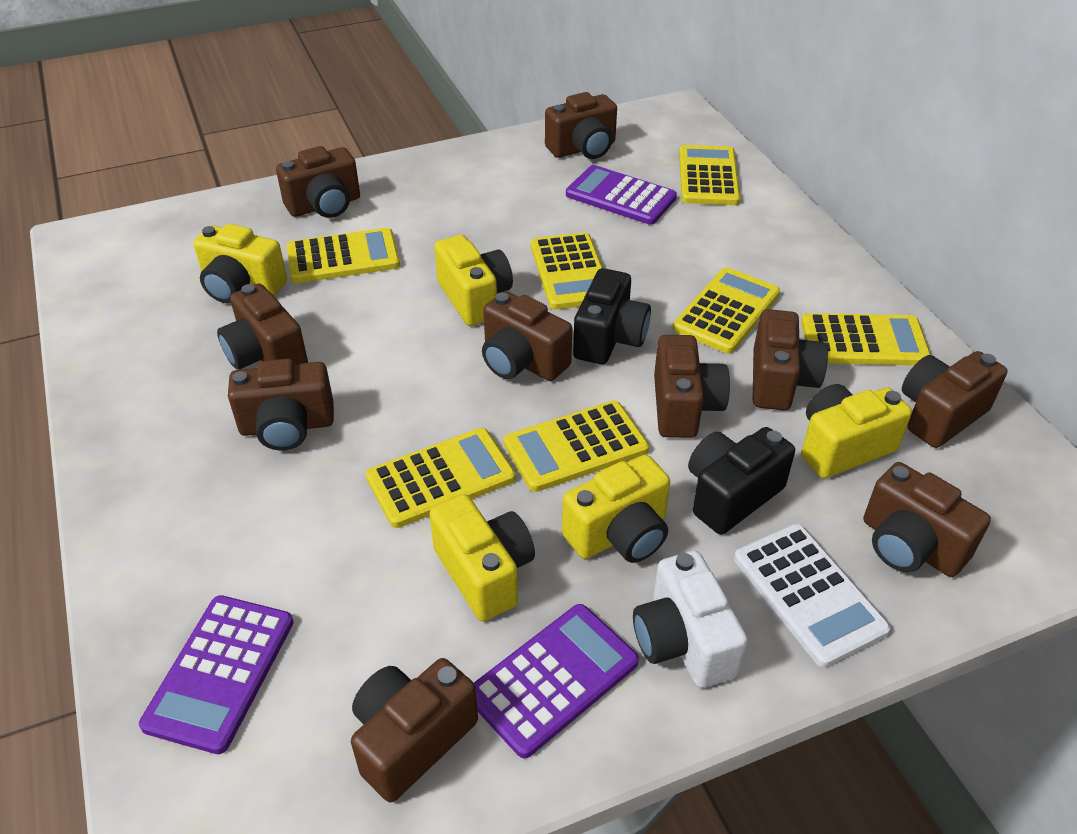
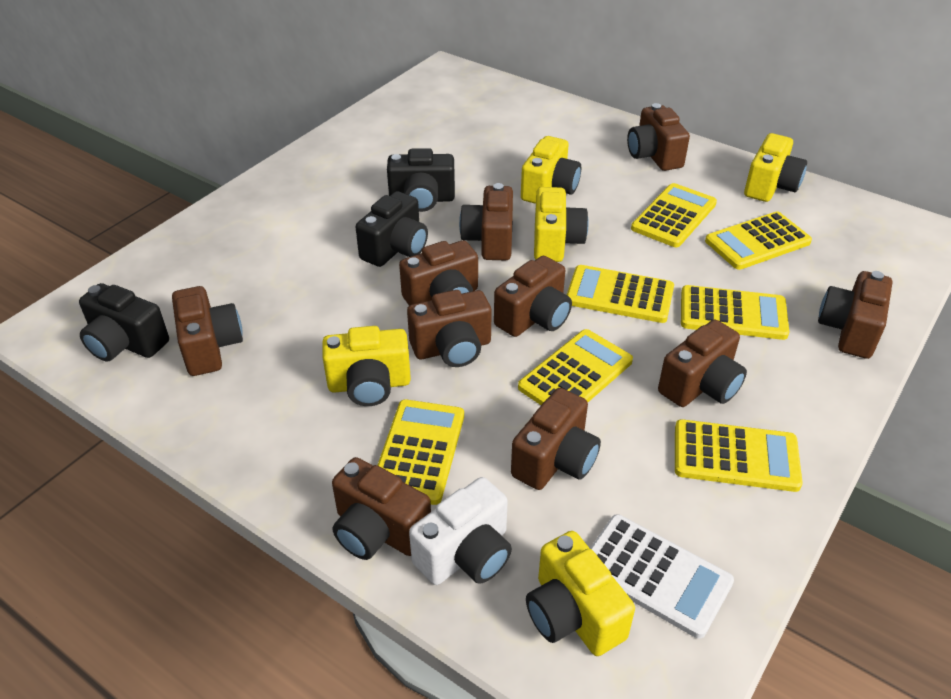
black camera: 2 -> 3
purple calculator: 3 -> 0

